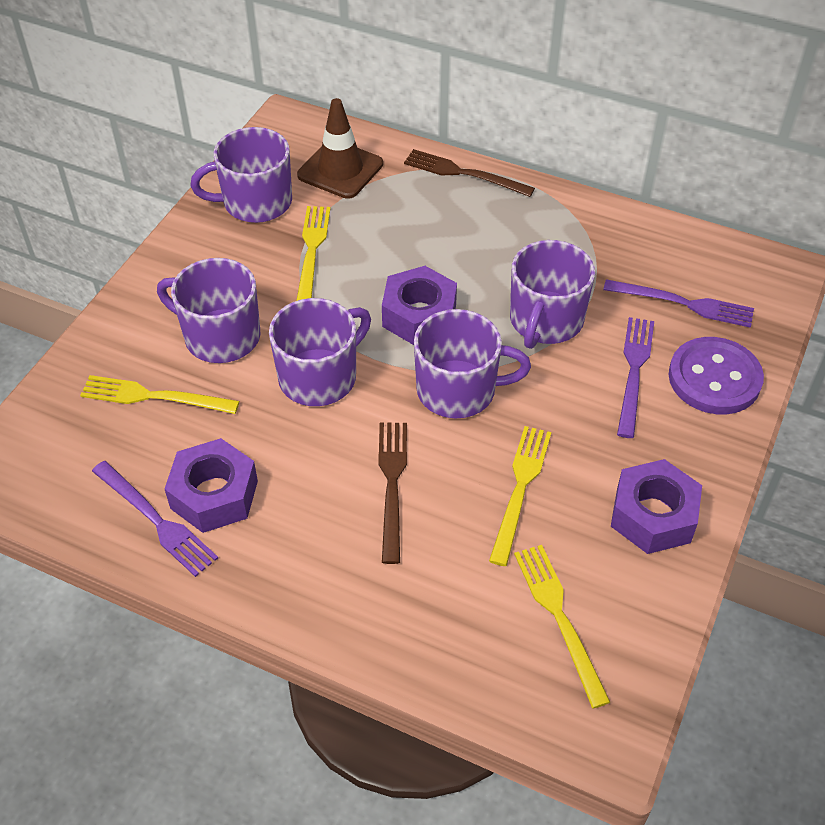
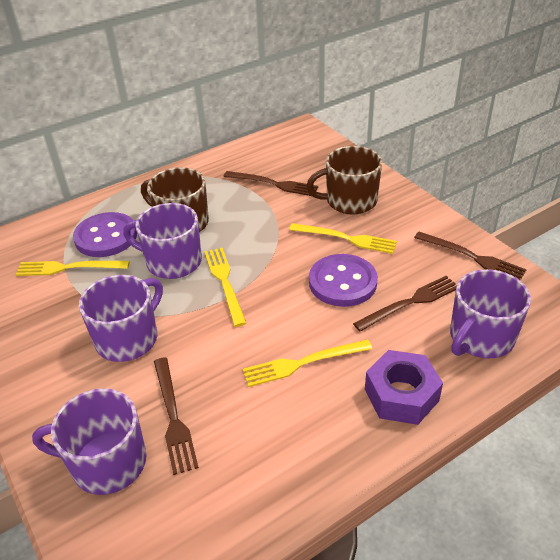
brown fork: 2 -> 4
brown mug: 0 -> 2
brown traffic cone: 1 -> 0
purple button: 1 -> 2
purple fork: 3 -> 0
purple mug: 5 -> 4
purple nut: 3 -> 1

